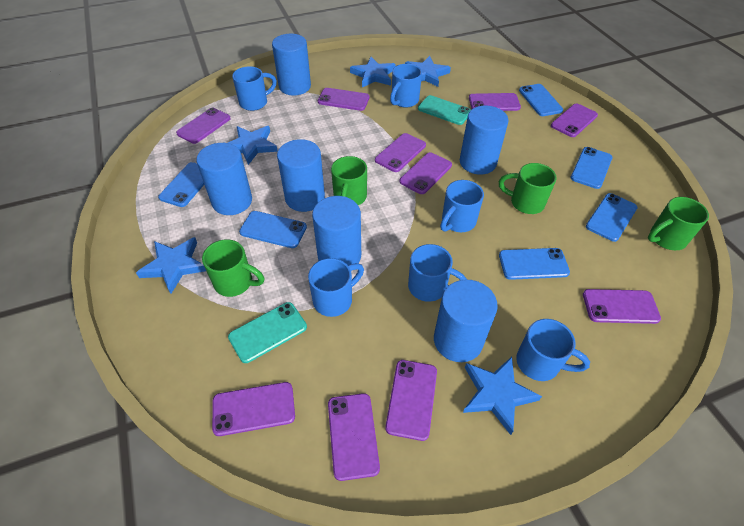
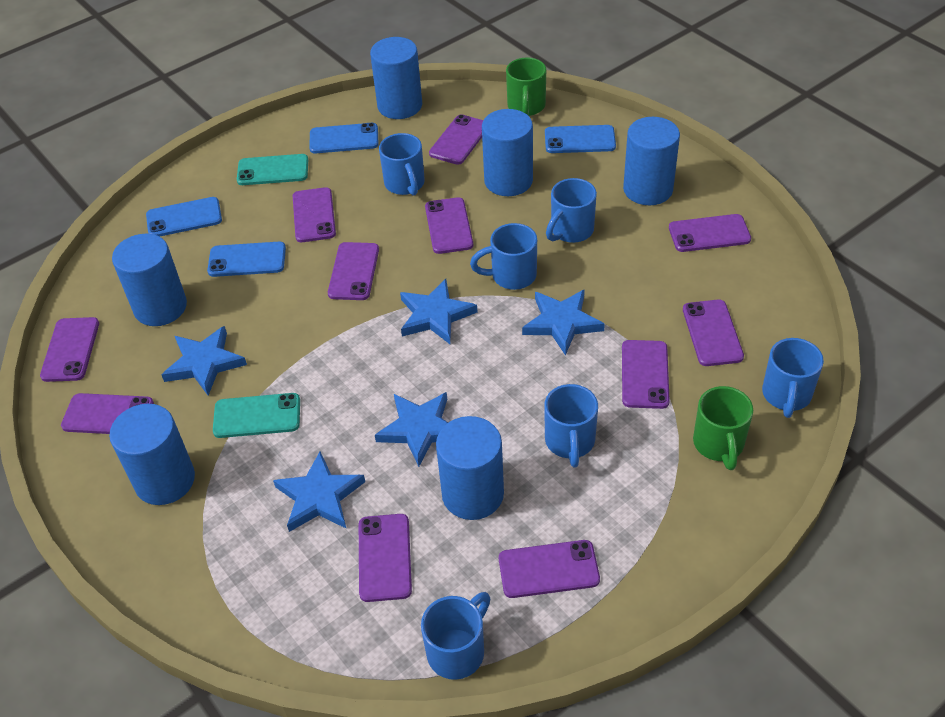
blue phone: 6 -> 4
green mug: 4 -> 2
purple phone: 10 -> 11

